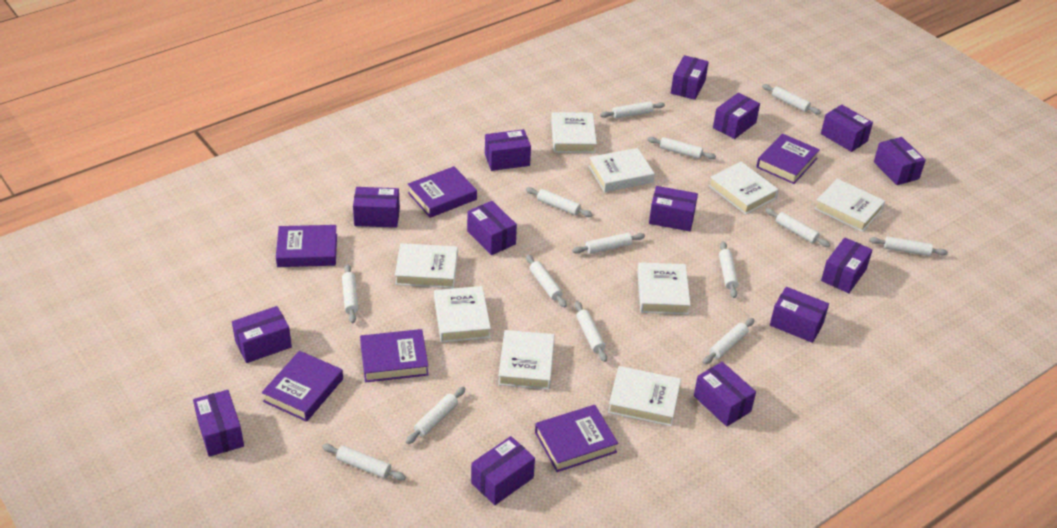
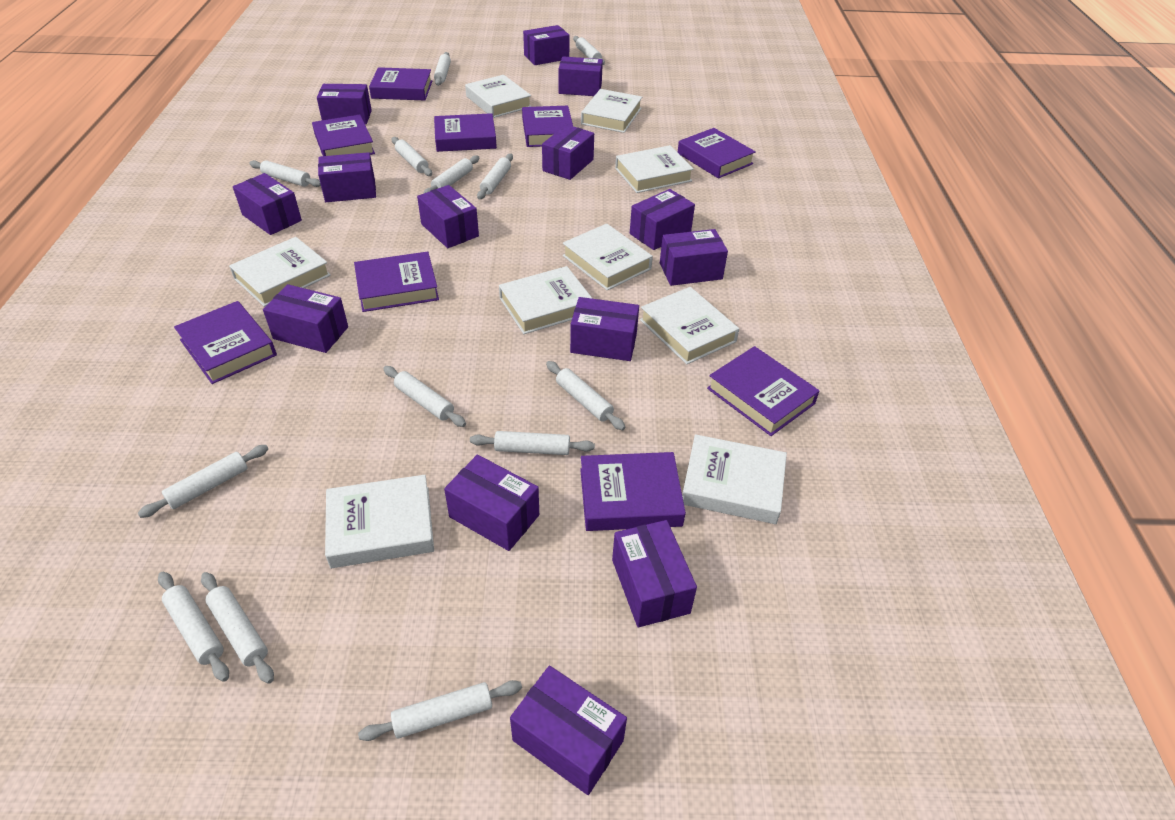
purple book: 6 -> 9
white rolling pin: 14 -> 13

